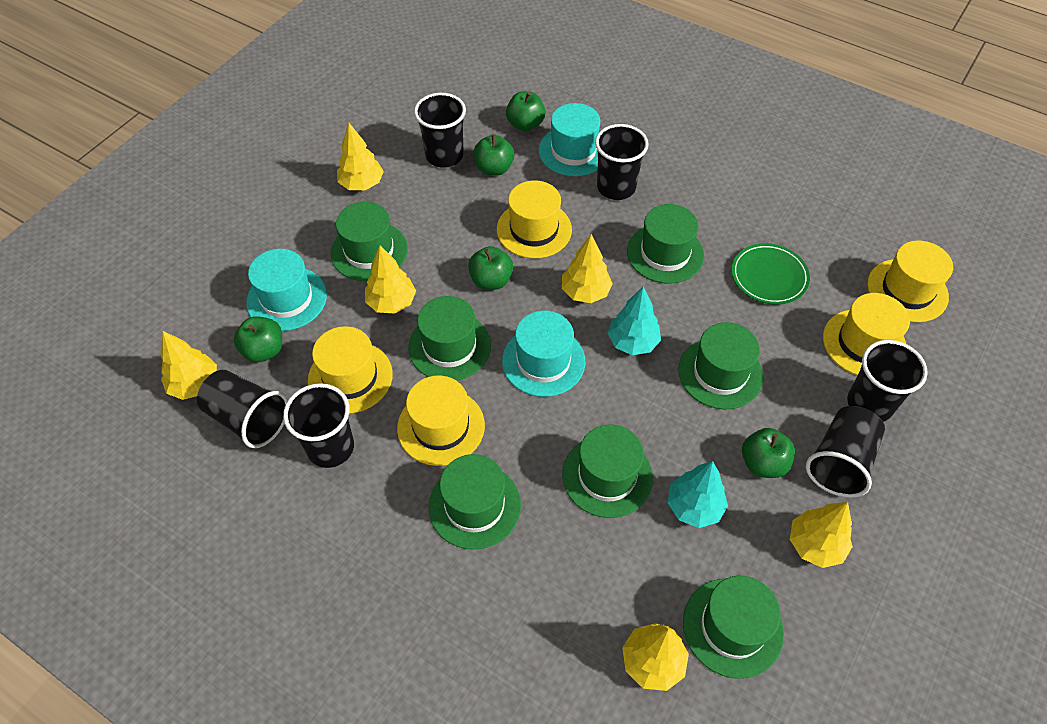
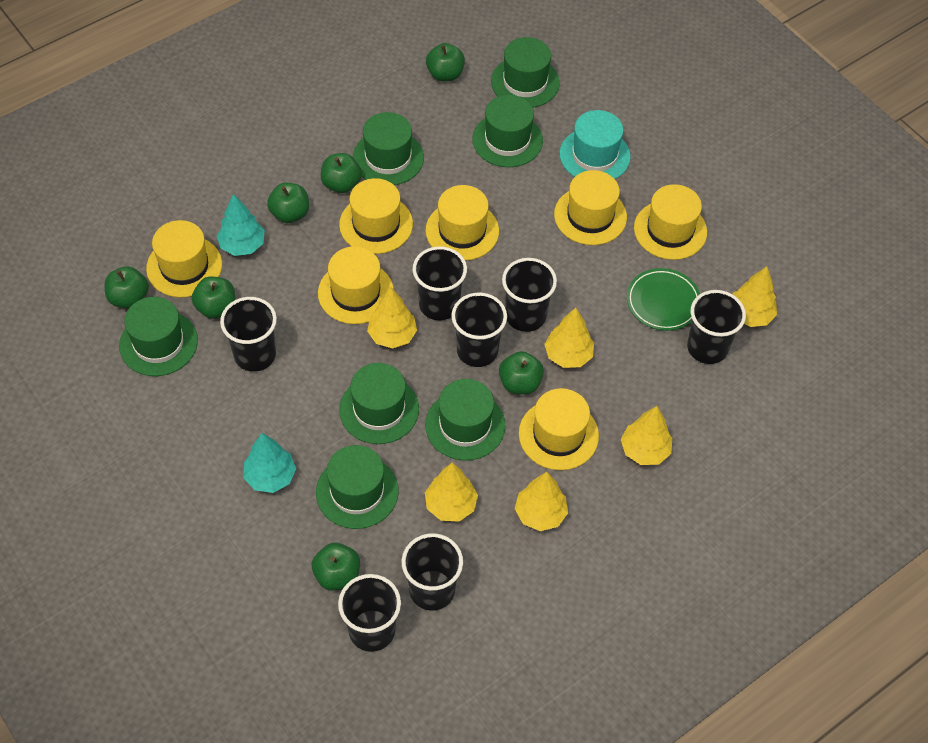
black cup: 6 -> 7
green apple: 5 -> 7
turquoise hat: 3 -> 1
yellow hat: 5 -> 7

